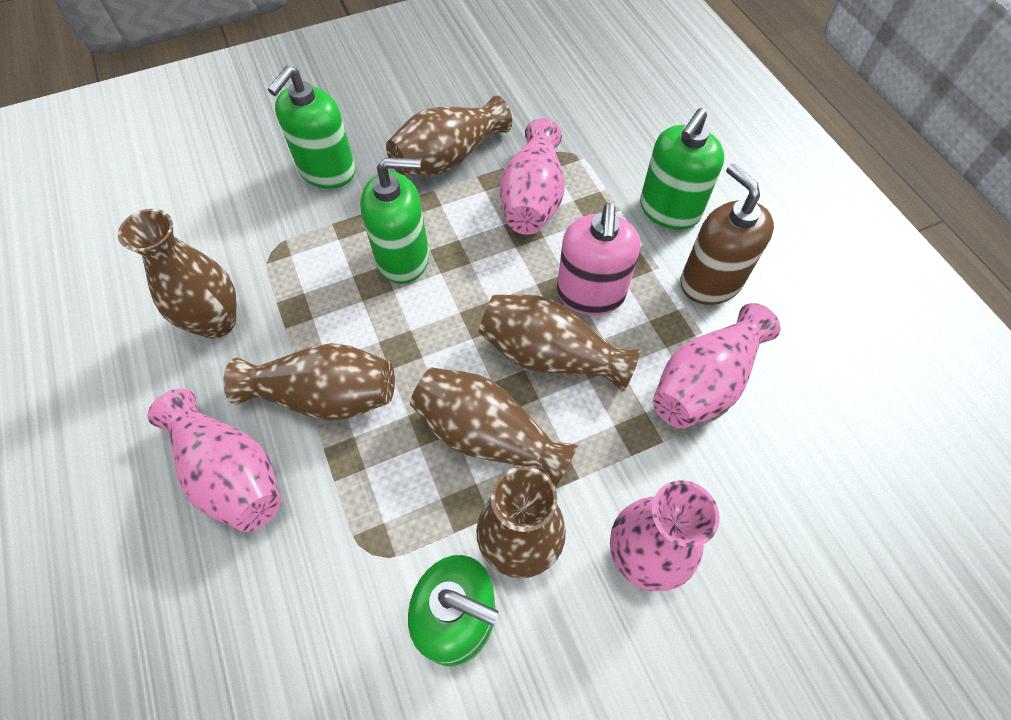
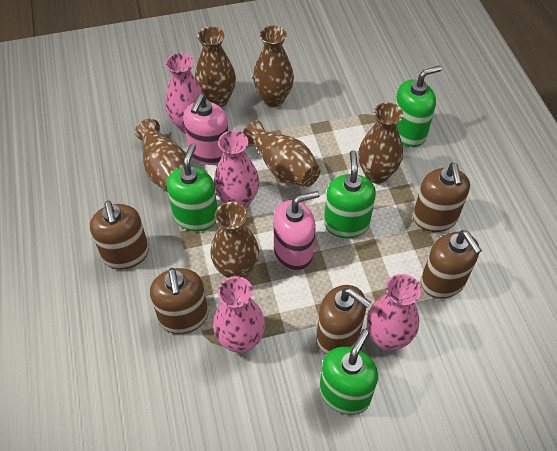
brown soap dispenser: 1 -> 5
pink soap dispenser: 1 -> 2

